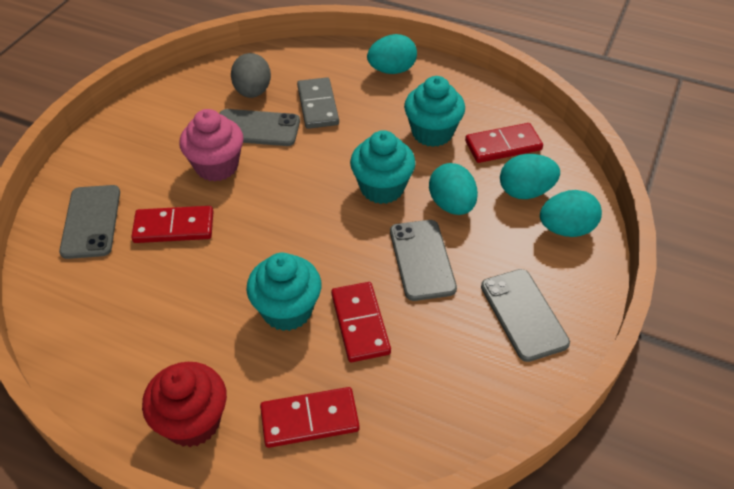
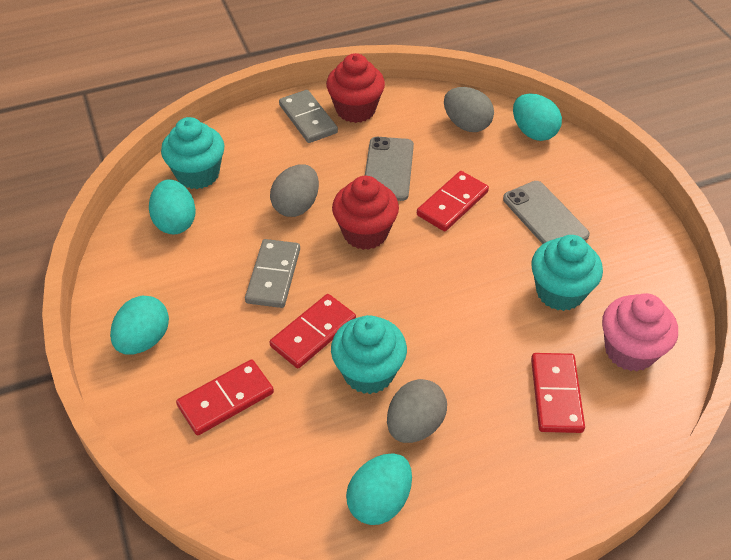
grey domino: 1 -> 2
grey egg: 1 -> 3
grey phone: 4 -> 2
red cupcake: 1 -> 2

